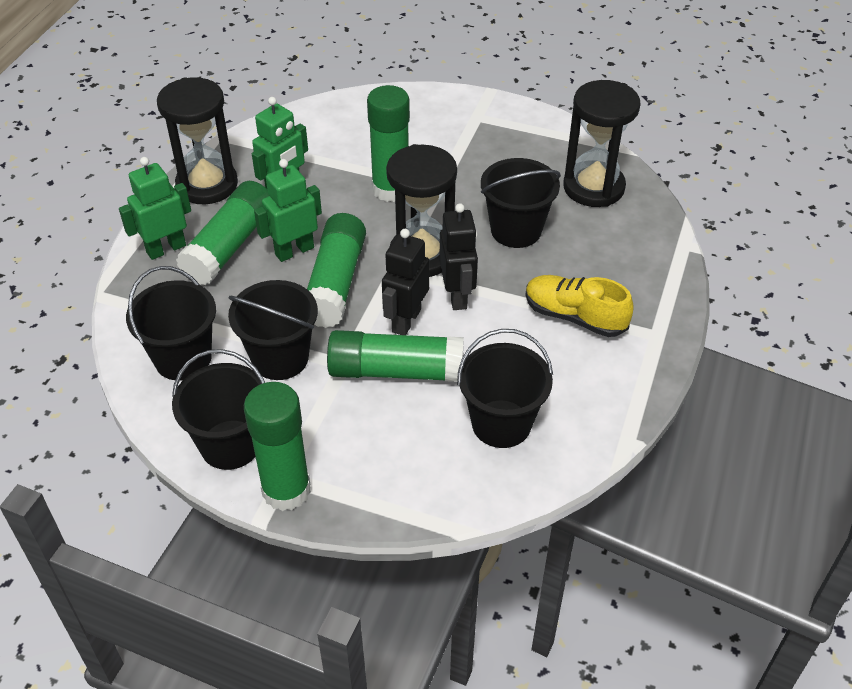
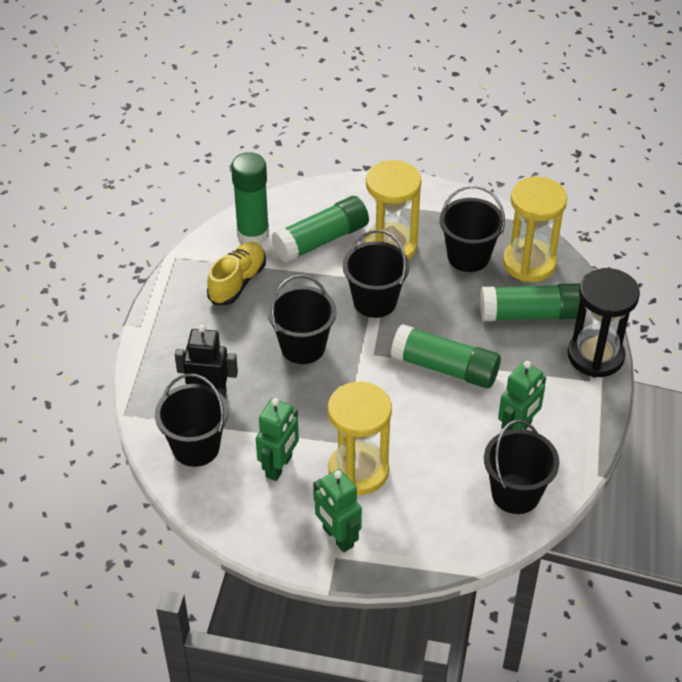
black hourglass: 3 -> 1
black robot: 2 -> 1
green glue stick: 5 -> 4
yellow hourglass: 0 -> 3

